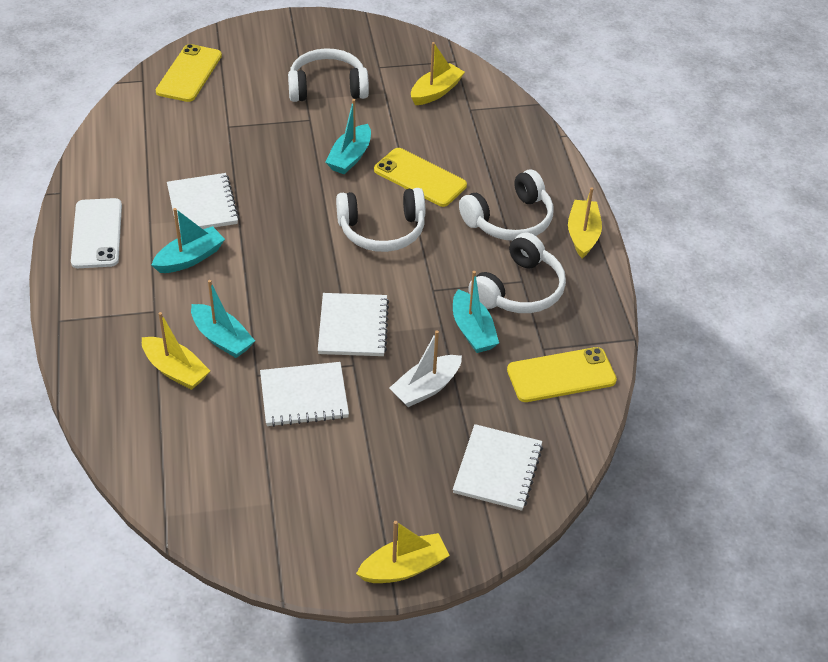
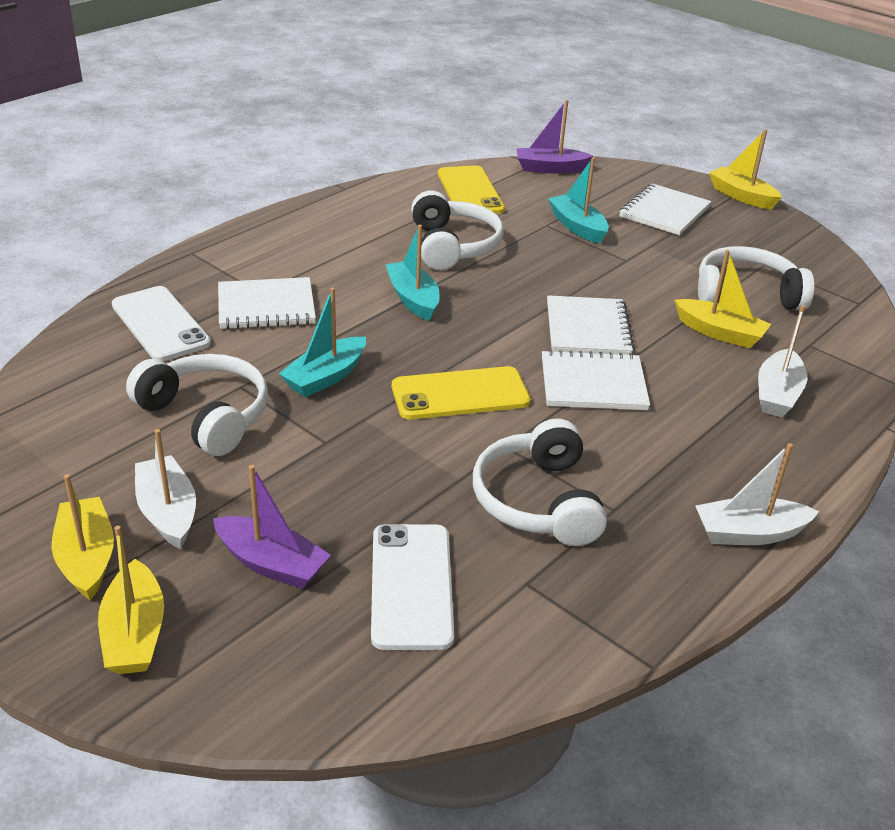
purple boat: 0 -> 2
turquoise boat: 4 -> 3
white boat: 1 -> 3
white phone: 1 -> 2
yellow phone: 3 -> 2

